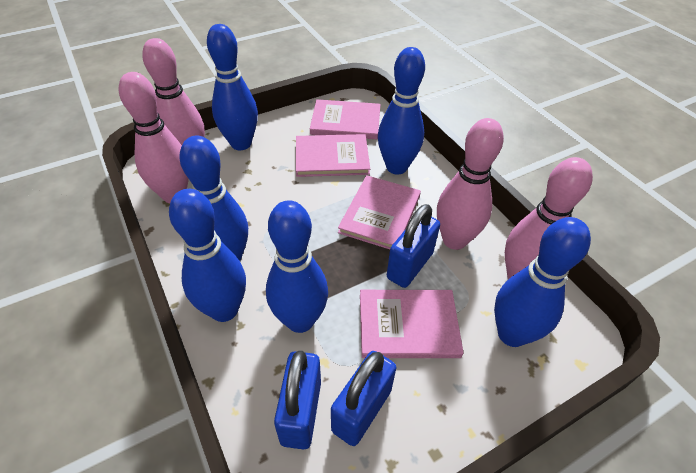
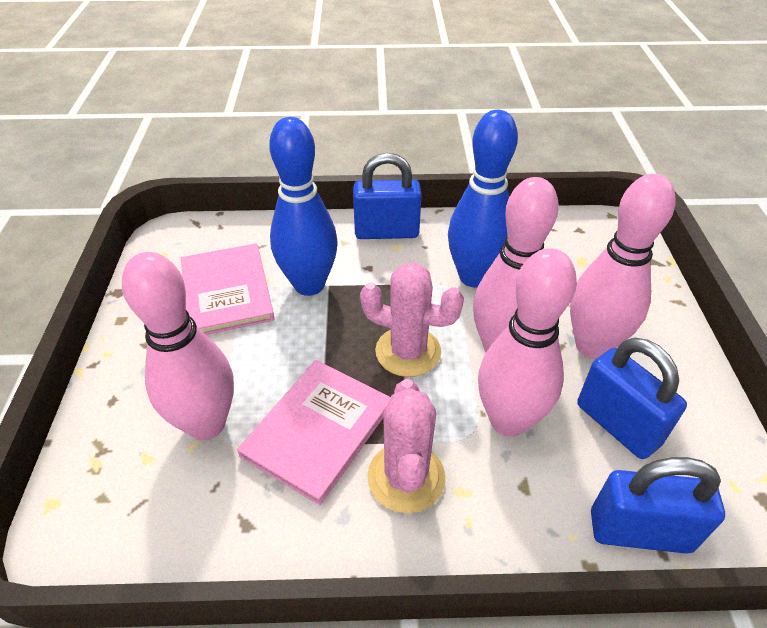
blue bowling pin: 6 -> 2
pink book: 4 -> 2
pink cactus: 0 -> 2

